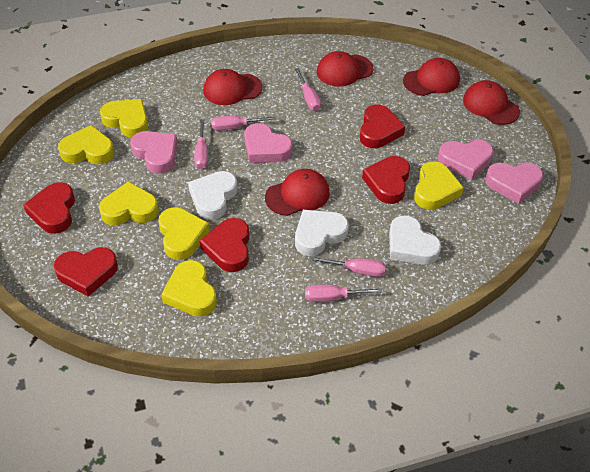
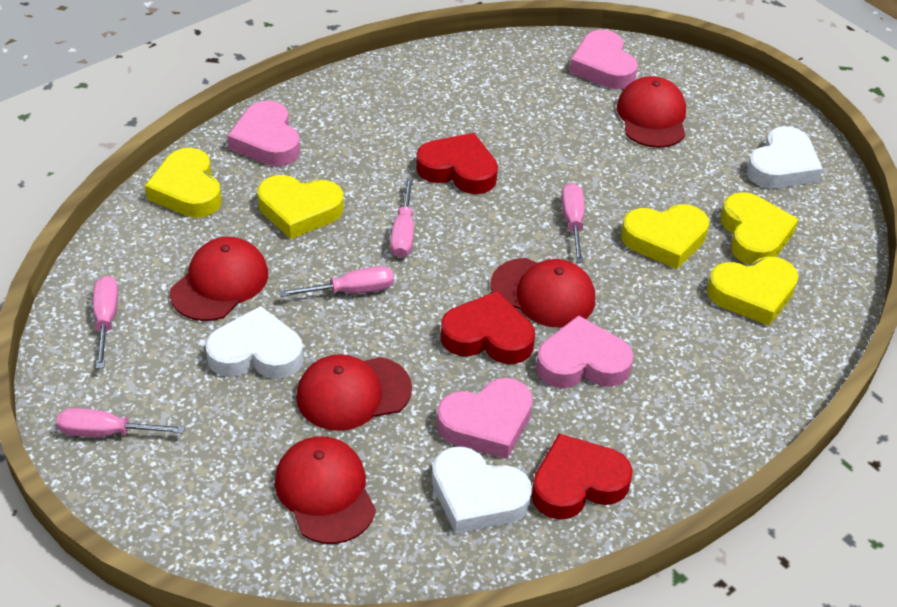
red heart: 5 -> 3
yellow heart: 6 -> 5

